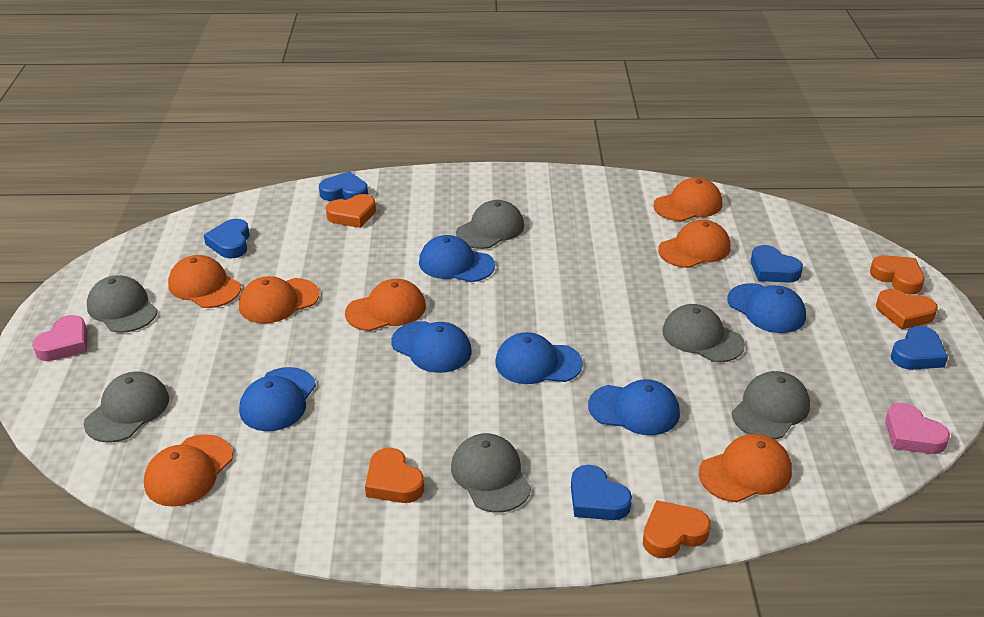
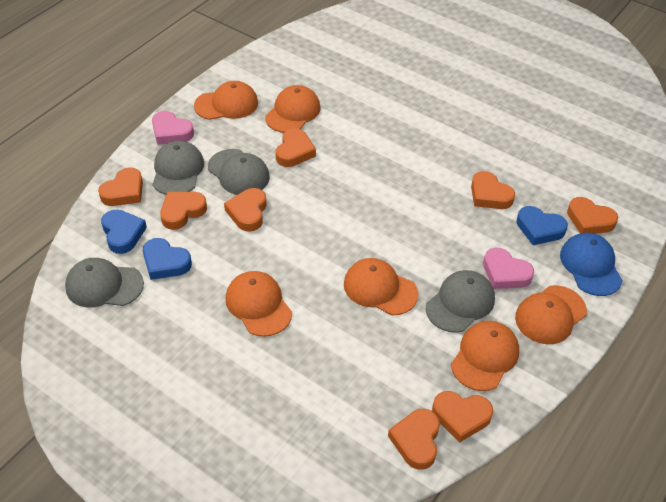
blue cap: 6 -> 1
blue heart: 5 -> 3
grey cap: 6 -> 4
orange cap: 7 -> 6
orange heart: 5 -> 8

